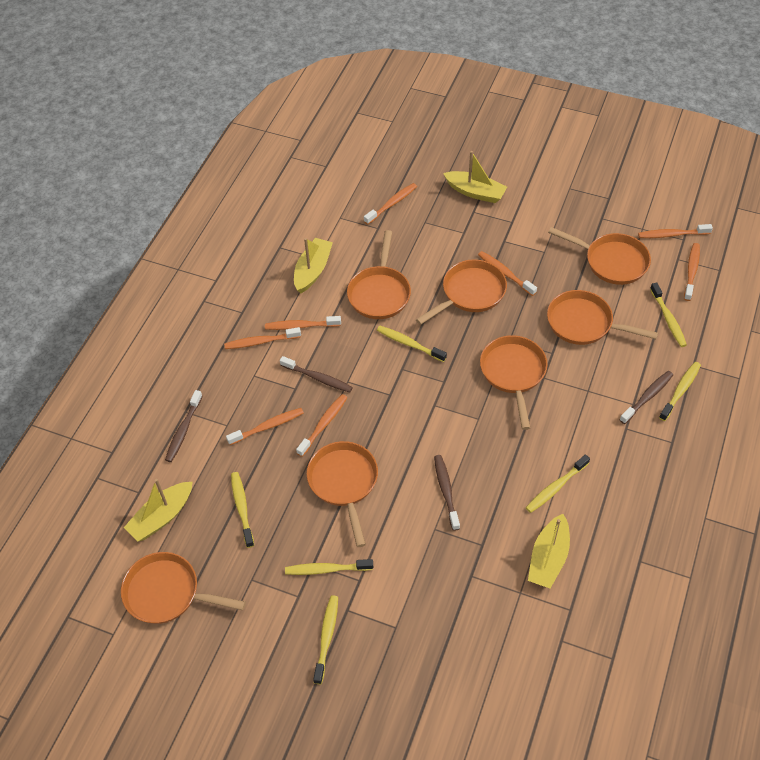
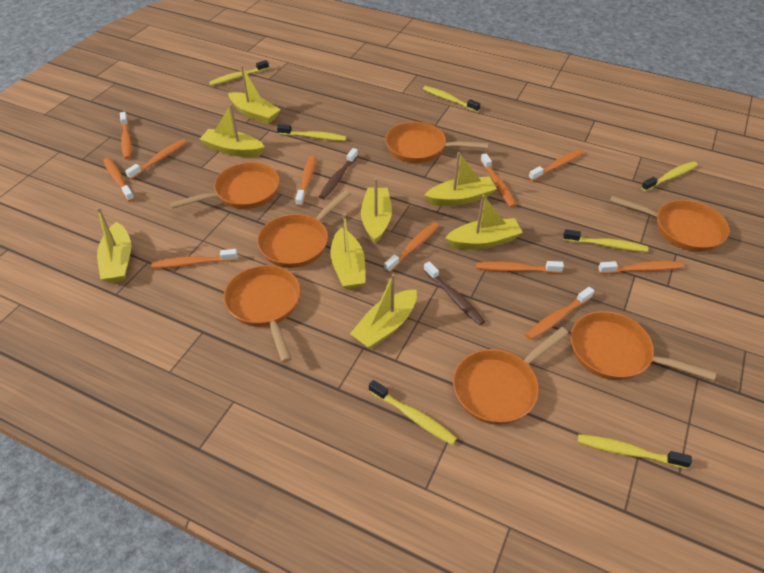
brown toothbrush: 4 -> 2
orange toothbrush: 8 -> 11
yellow boat: 4 -> 8

